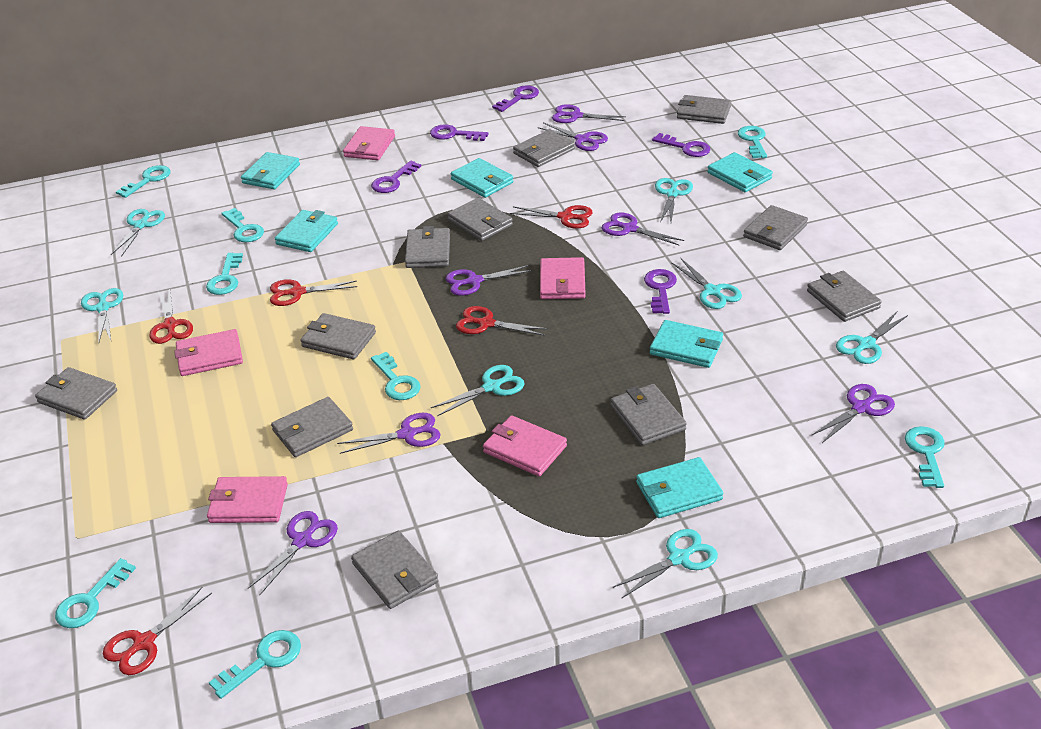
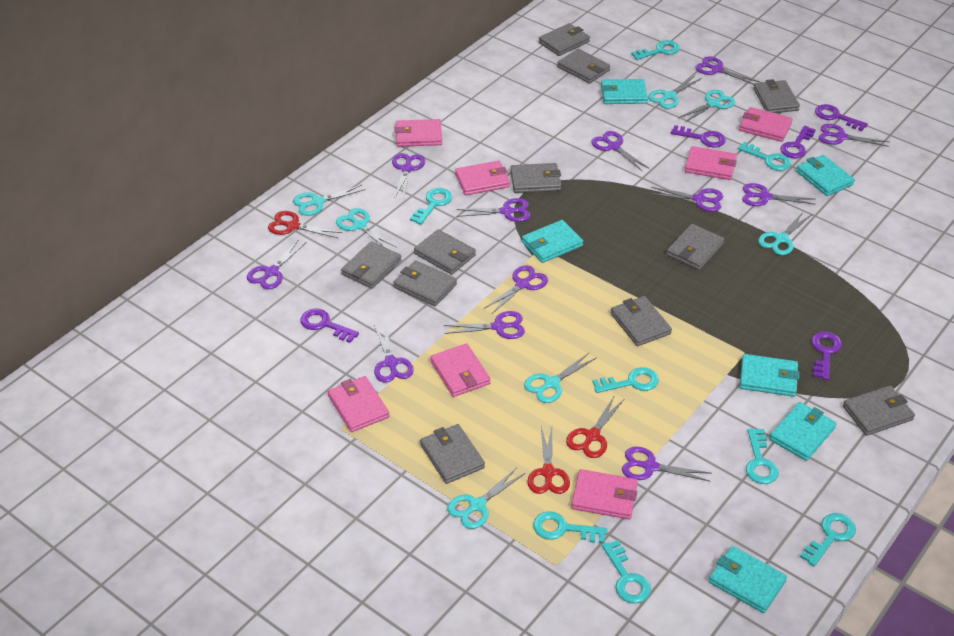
pink wallet: 5 -> 7
purple scissors: 7 -> 12
red scissors: 5 -> 3

